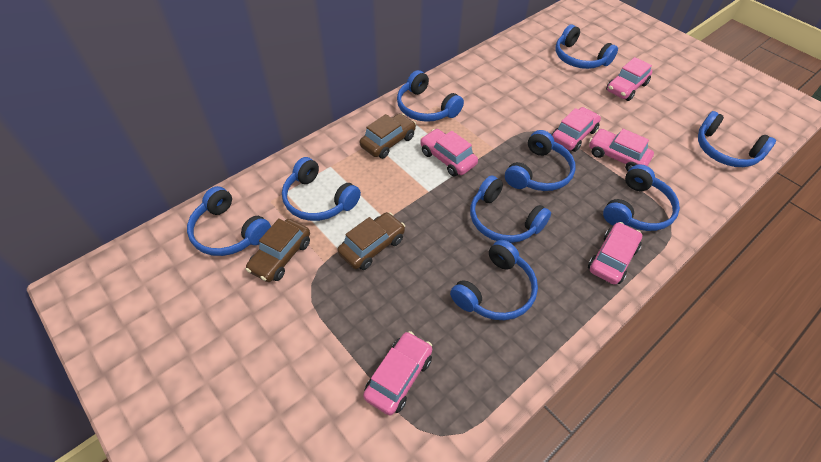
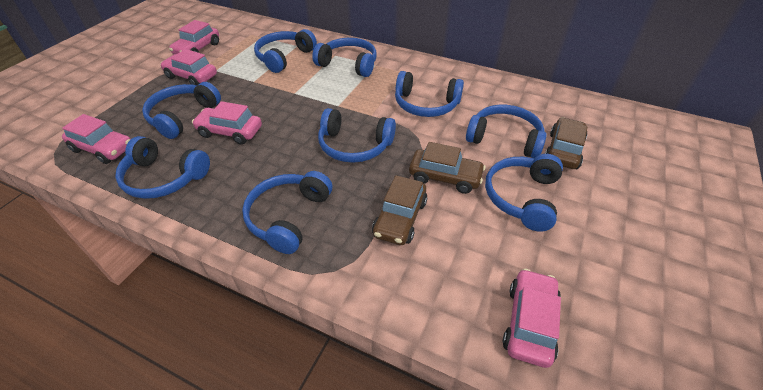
pink car: 6 -> 5

